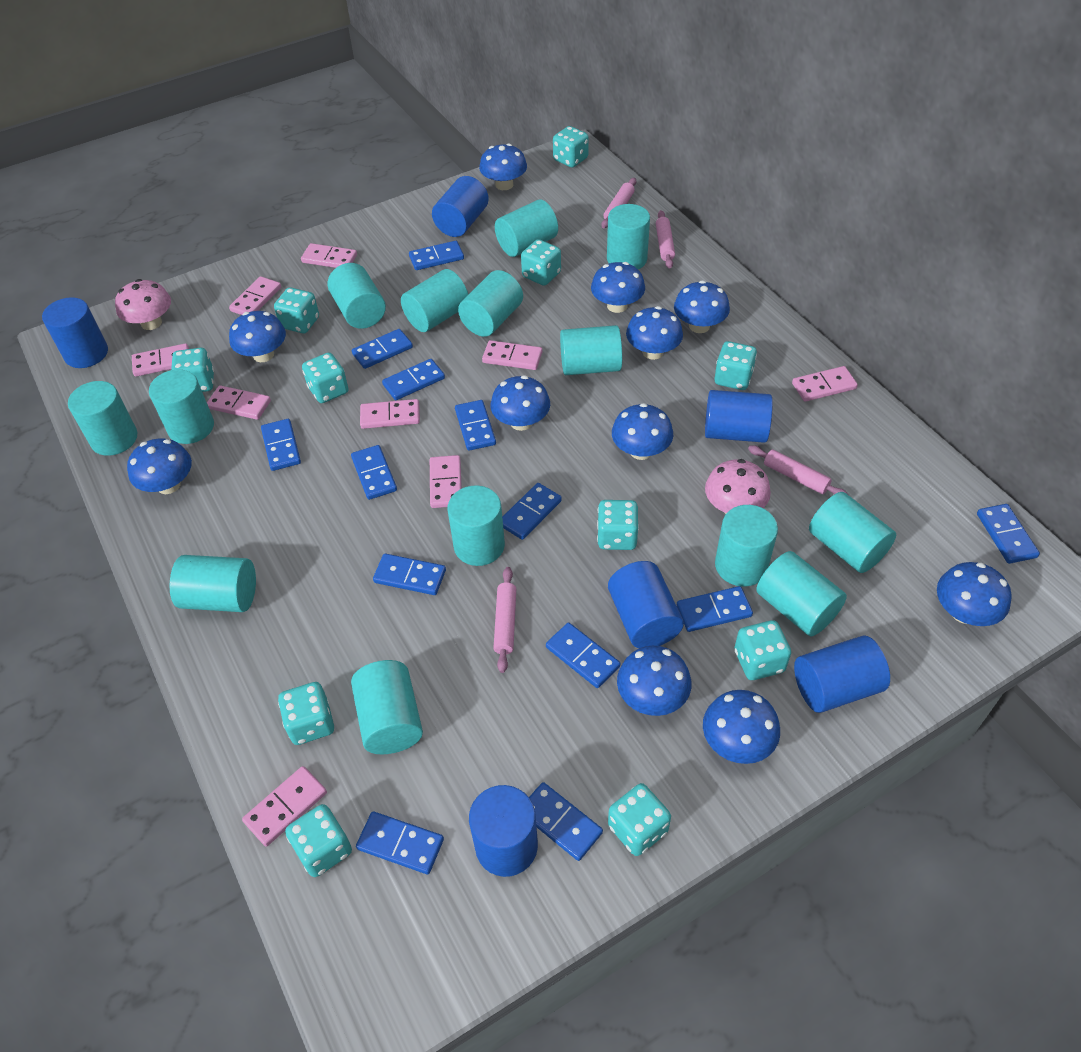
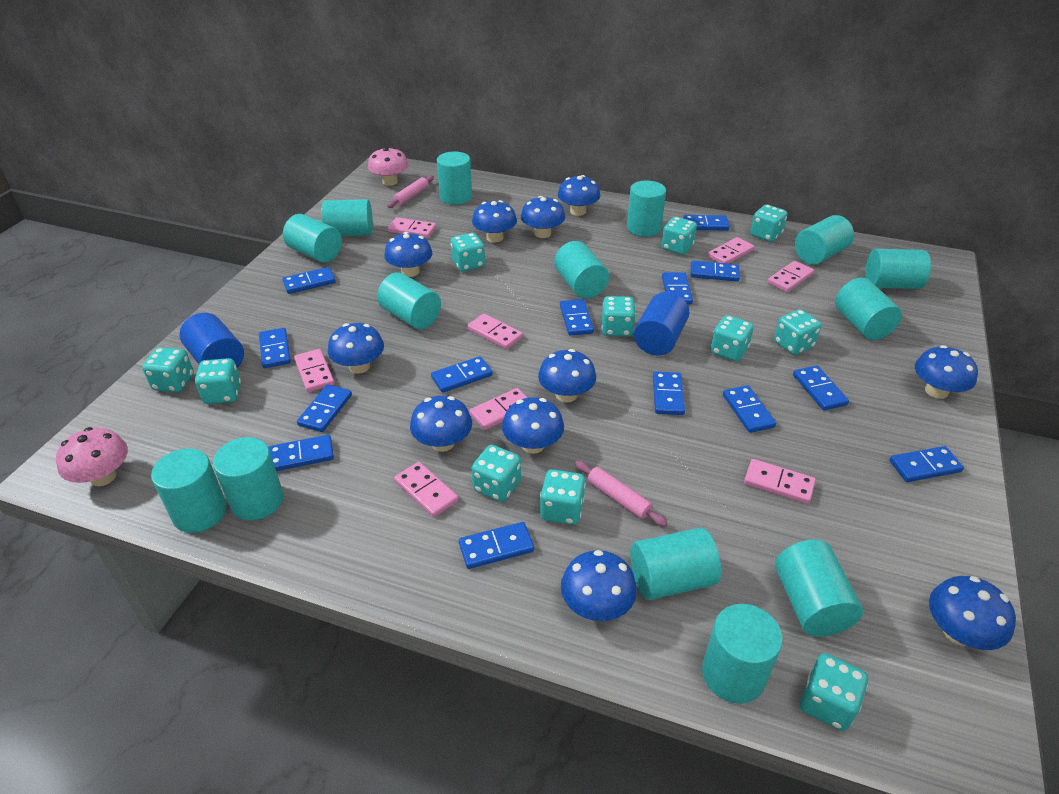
blue cylinder: 6 -> 2
blue domino: 13 -> 14
pink domino: 9 -> 8
pink rolling pin: 4 -> 2

